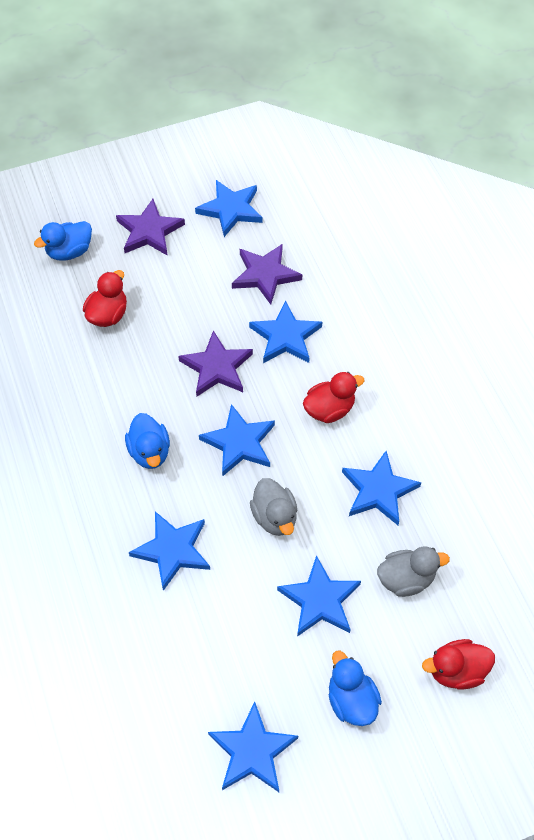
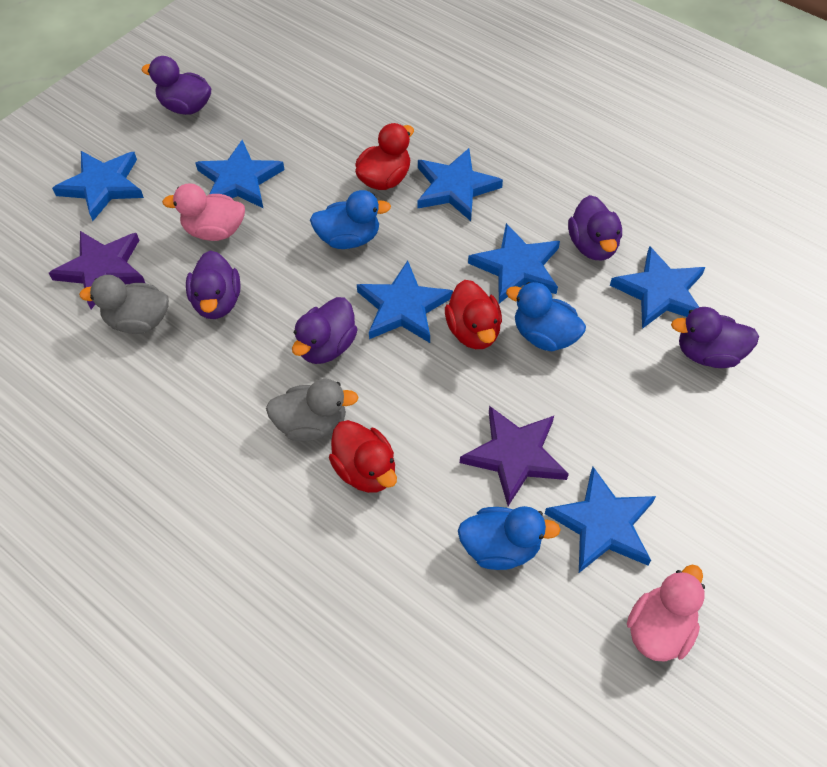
pink duck: 0 -> 2
purple duck: 0 -> 5
purple star: 3 -> 2

